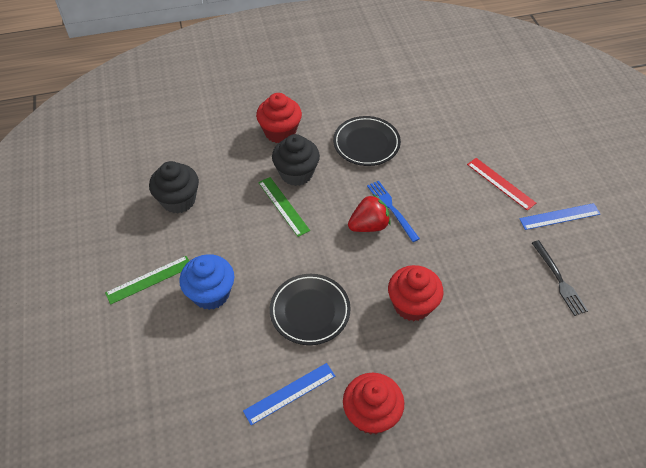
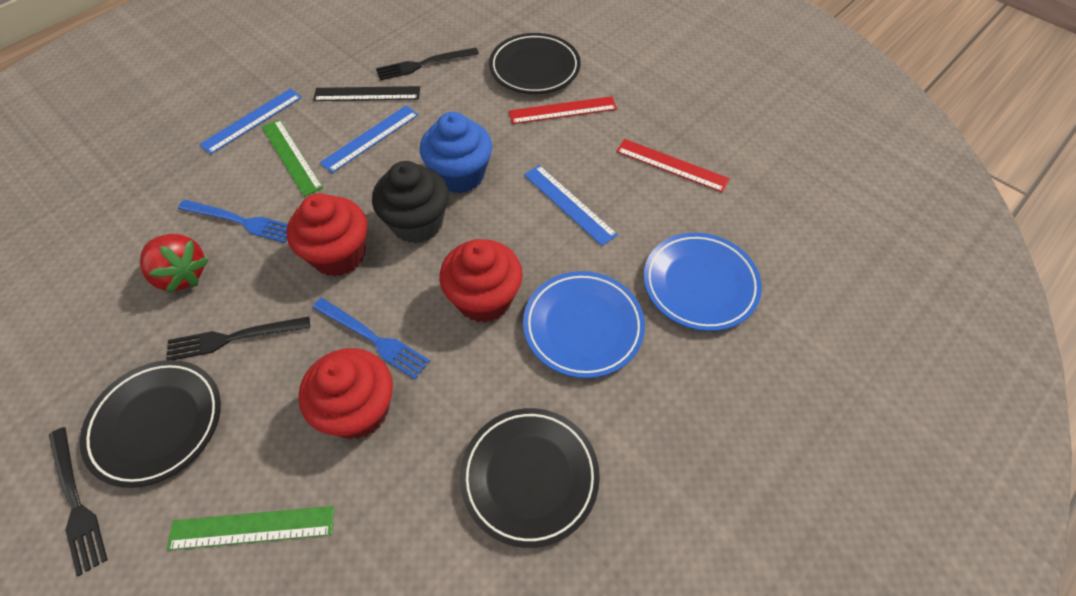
black cupcake: 2 -> 1
black fork: 1 -> 3
black plate: 2 -> 3
black ruler: 0 -> 1
blue fork: 1 -> 2
blue plate: 0 -> 2
blue ruler: 2 -> 3
red ruler: 1 -> 2

